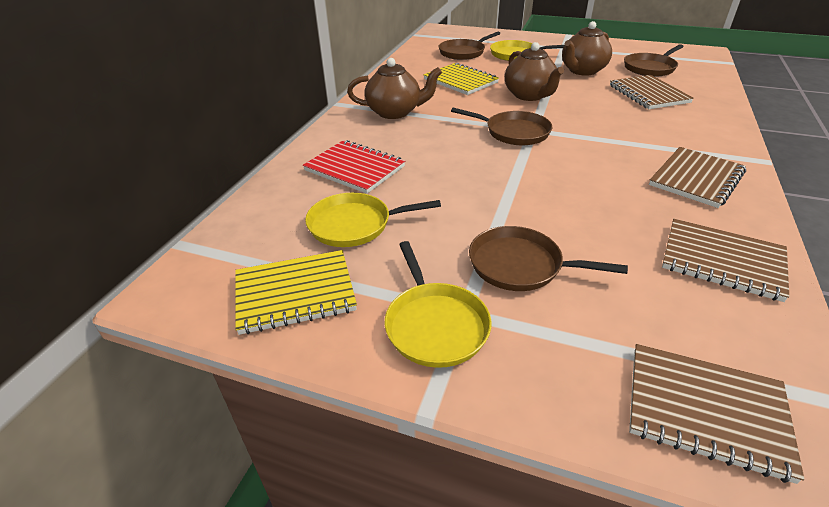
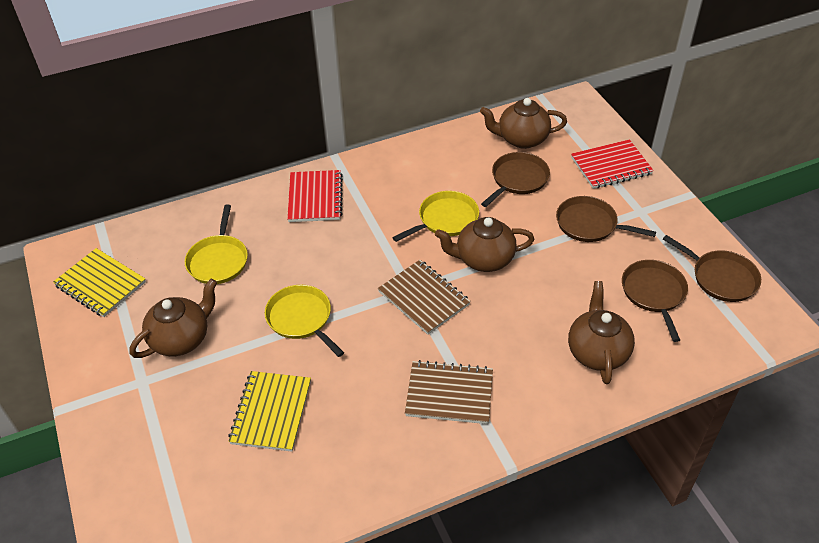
brown notebook: 4 -> 2
brown teapot: 3 -> 4
red notebook: 1 -> 2

